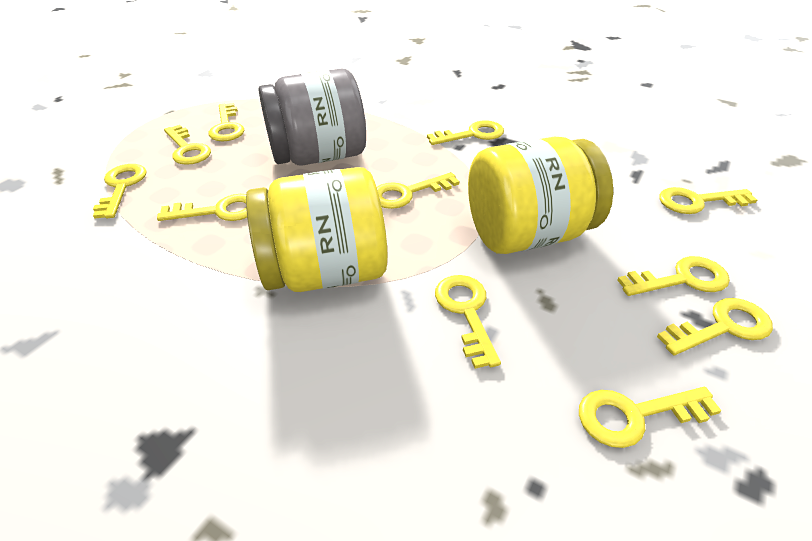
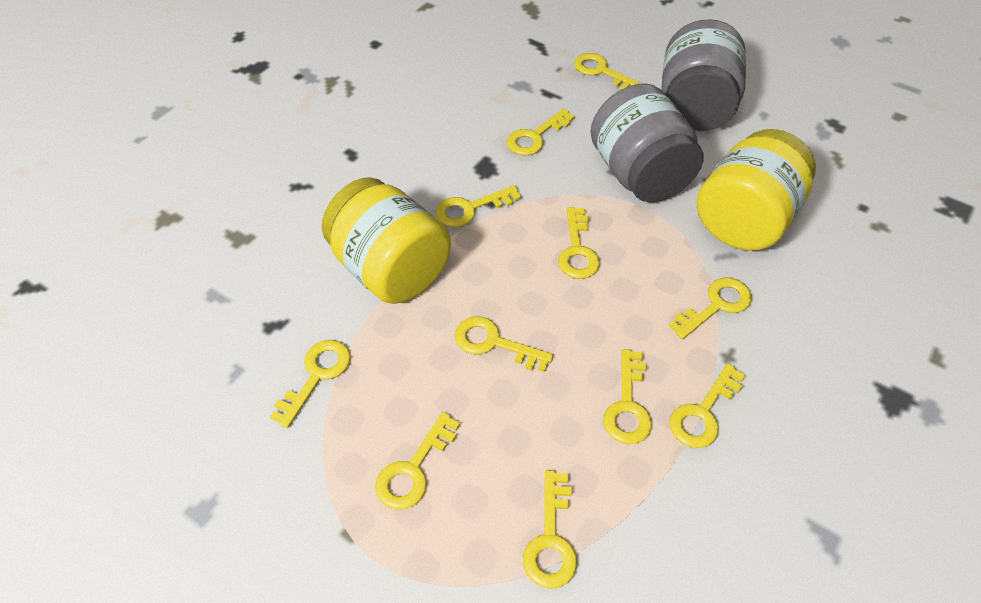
grey jar: 1 -> 2

